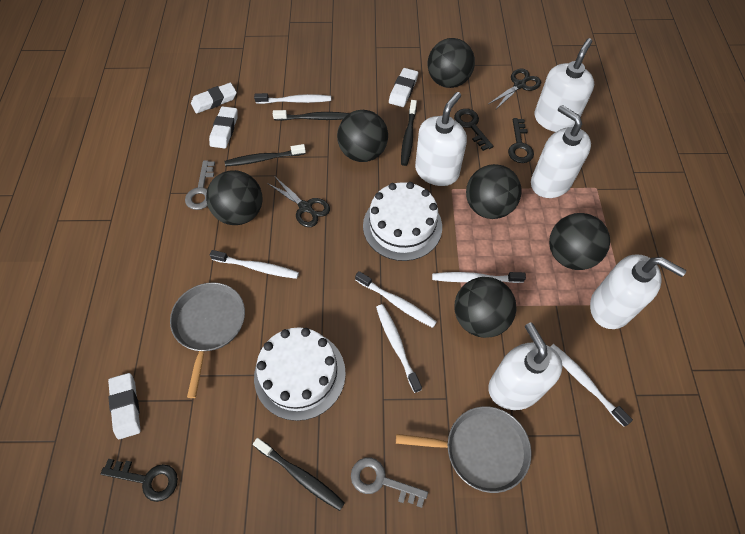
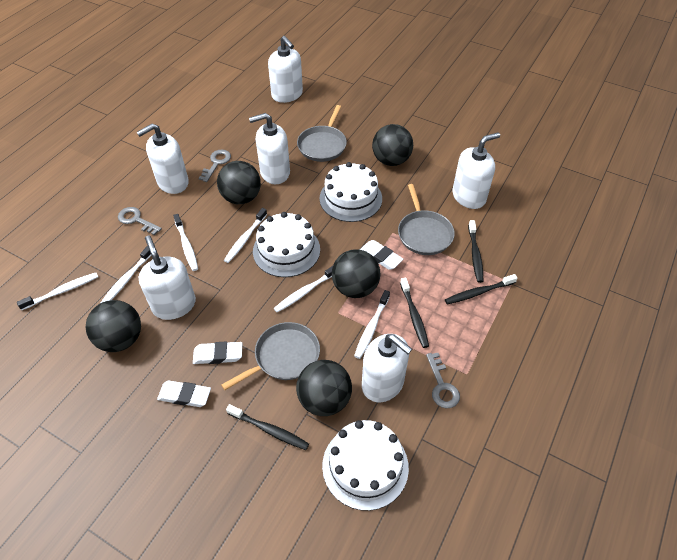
black ball: 6 -> 5
black key: 3 -> 0
black scissors: 2 -> 0
grey key: 2 -> 3
grey pan: 2 -> 3
white cake: 2 -> 3
white eraser: 4 -> 3
white soap dispenser: 5 -> 6

